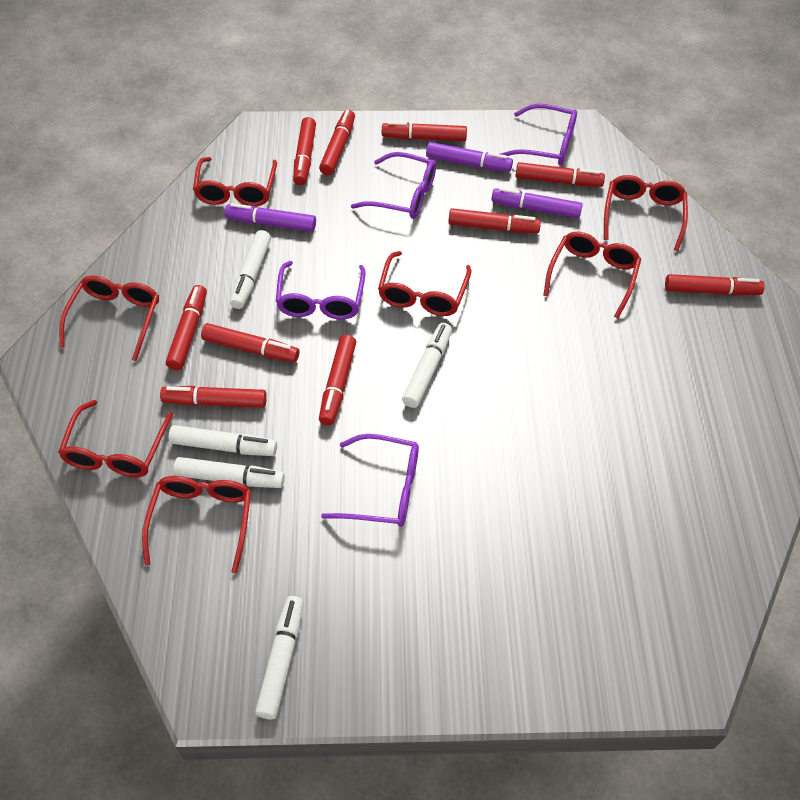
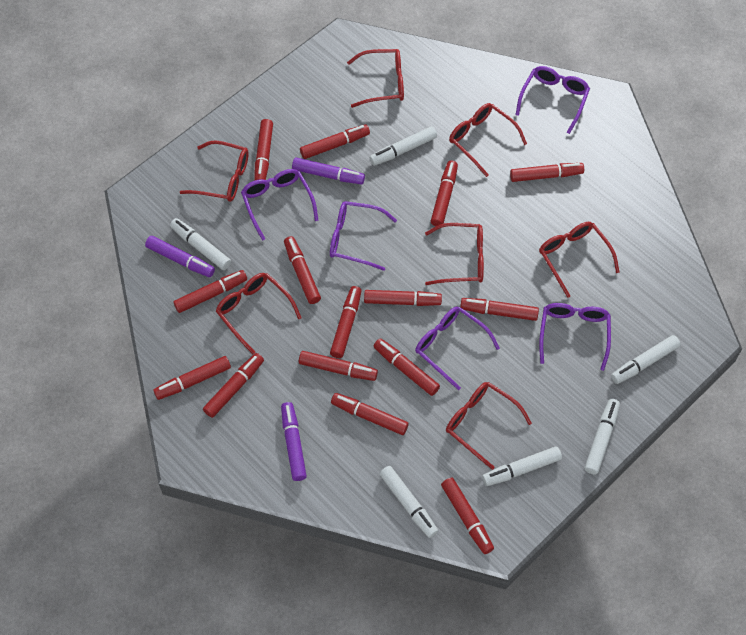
purple glasses: 4 -> 5
red marker: 10 -> 15
white marker: 5 -> 6

